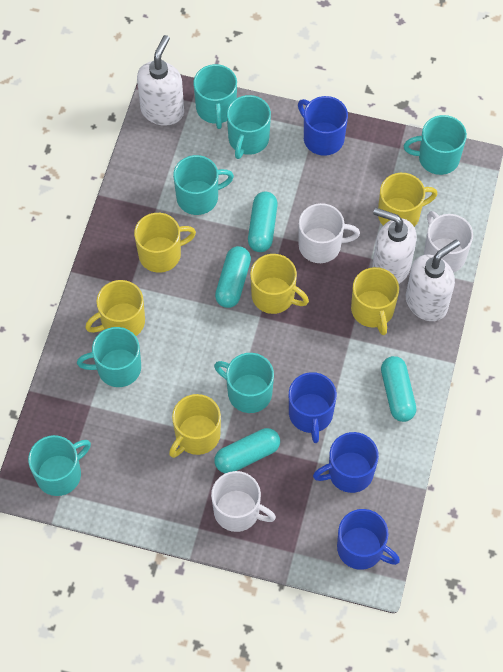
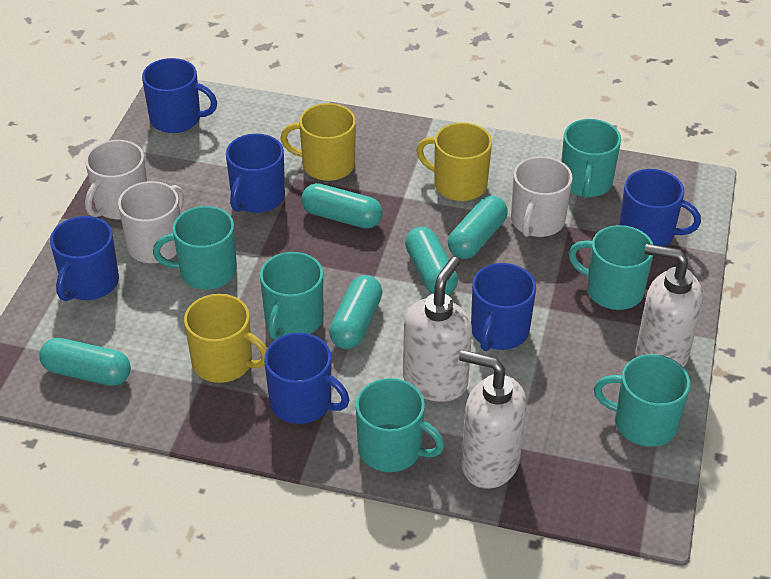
blue mug: 4 -> 6
turquoise capsule: 4 -> 5
turquoise mug: 7 -> 6
yellow mug: 6 -> 3

